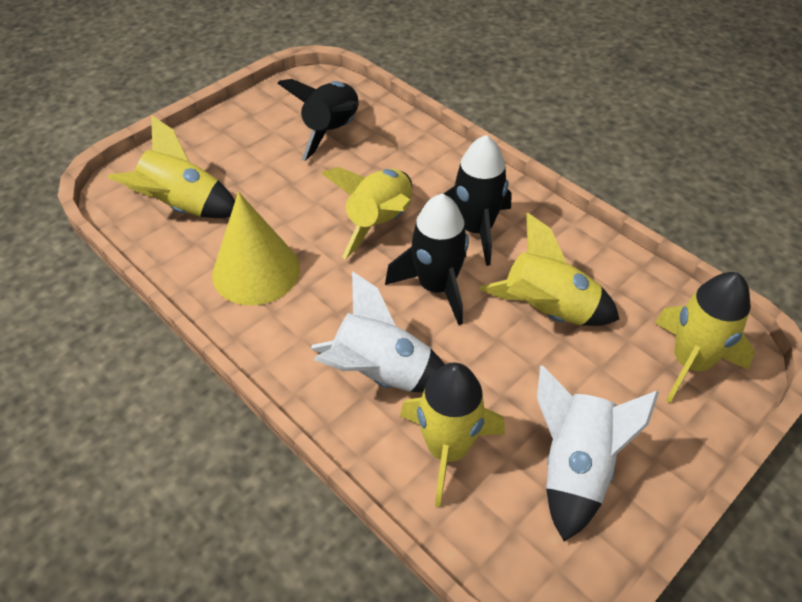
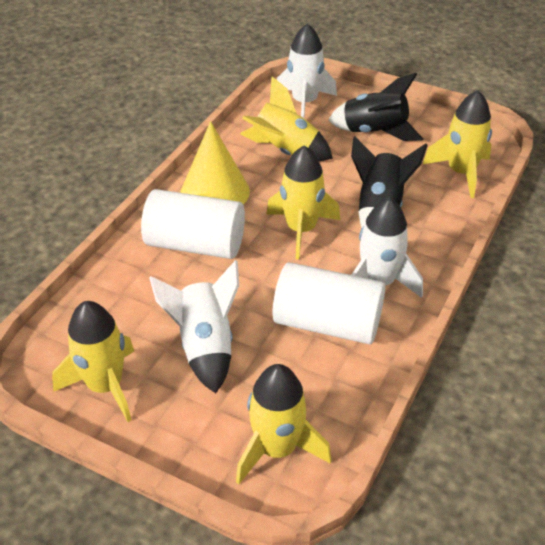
black rocket: 3 -> 2
white cylinder: 0 -> 2
white rocket: 2 -> 3

